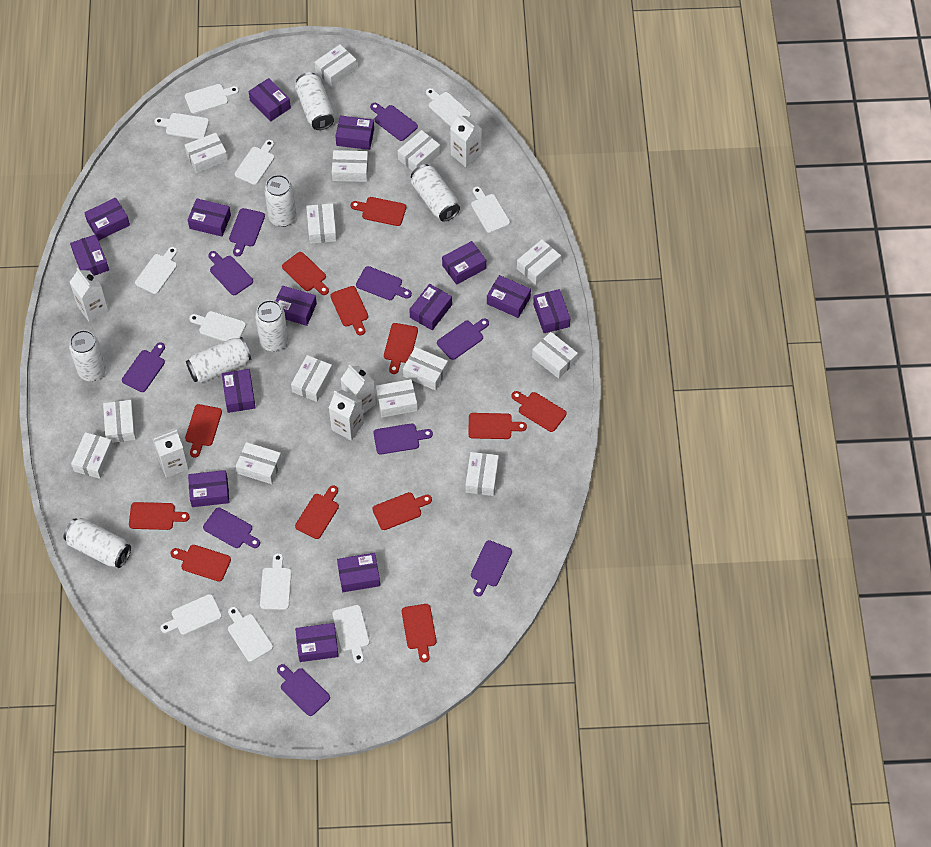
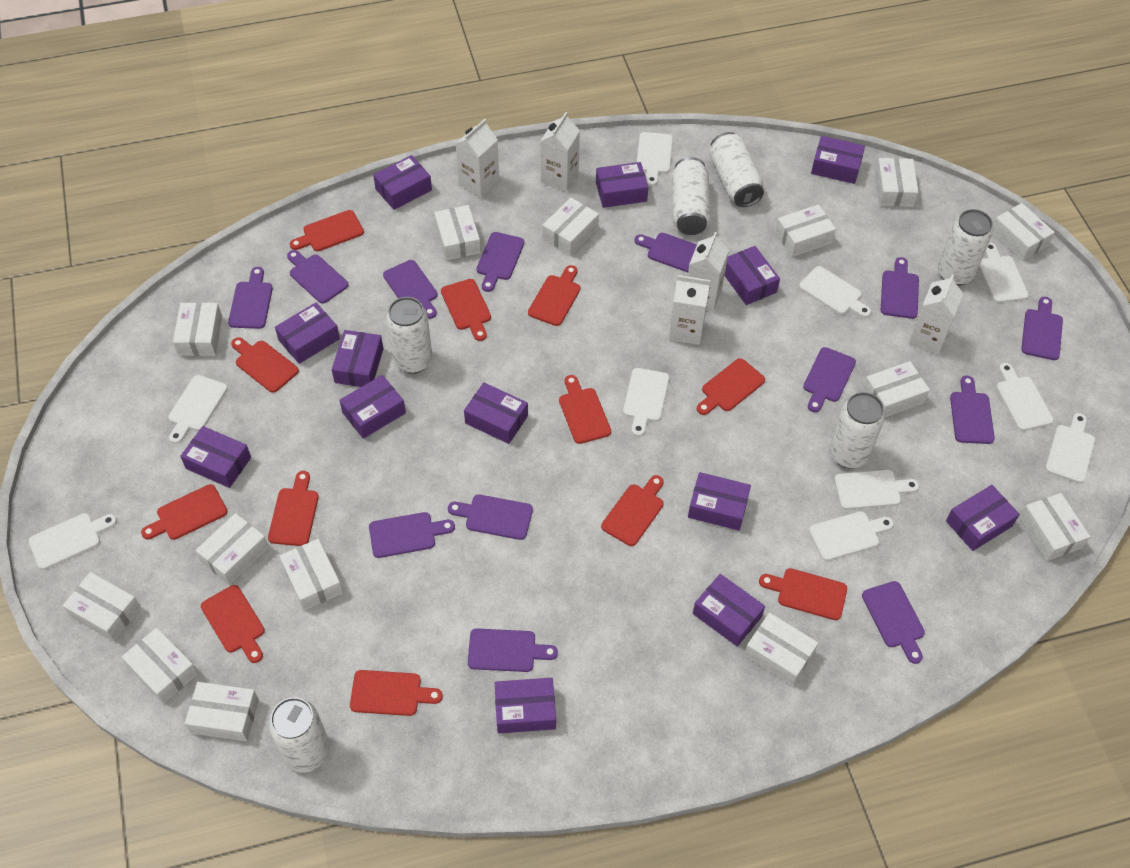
purple box: 14 -> 13
purple cutting board: 10 -> 13
white can: 7 -> 6
white cutting board: 11 -> 10

